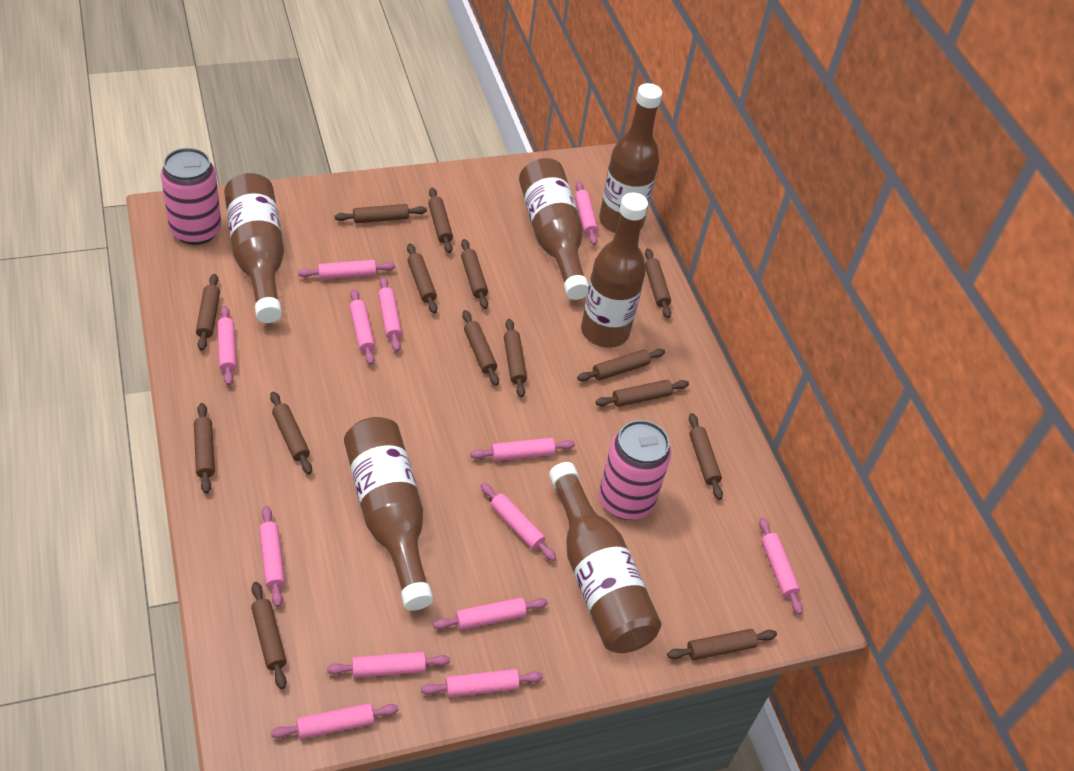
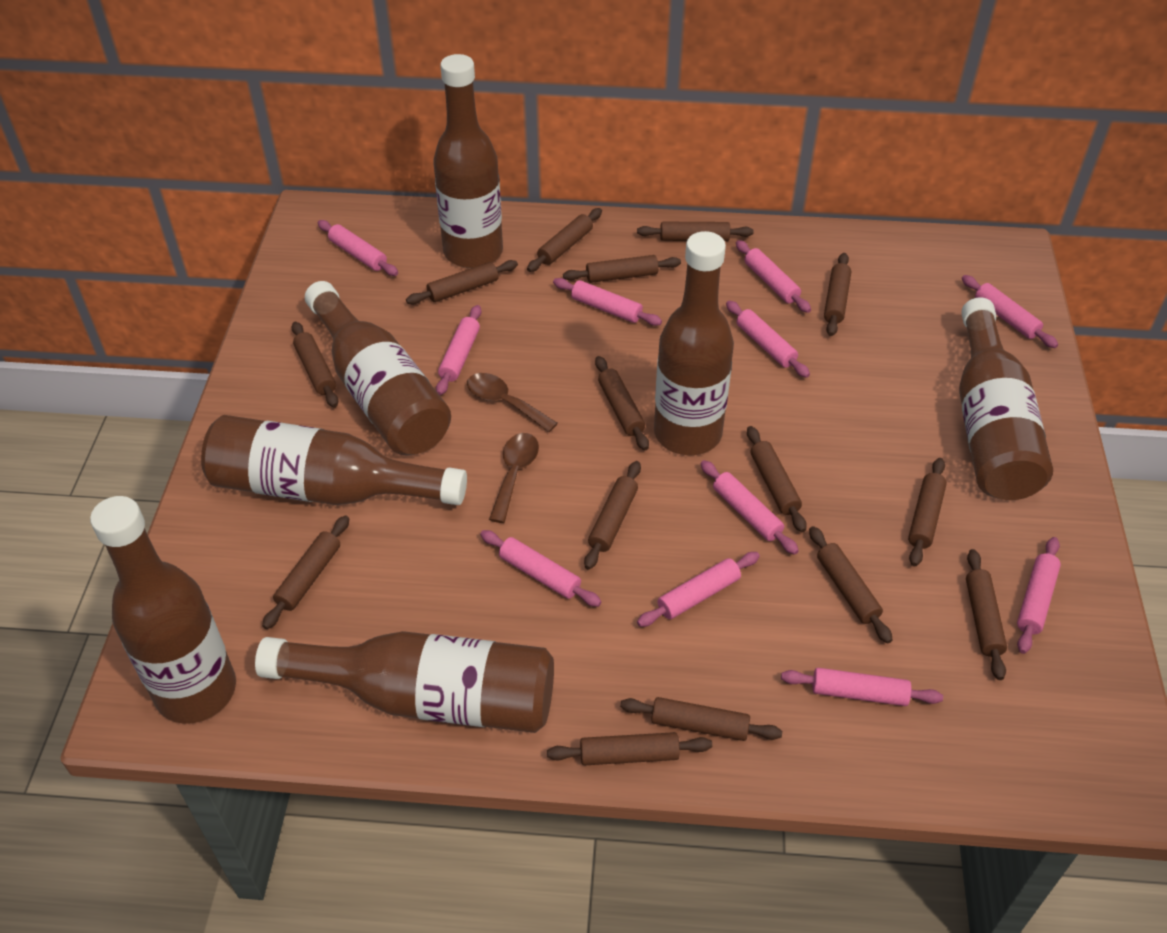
brown bottle: 6 -> 7
brown spoon: 0 -> 2
pink can: 2 -> 0
pink rolling pin: 13 -> 11

